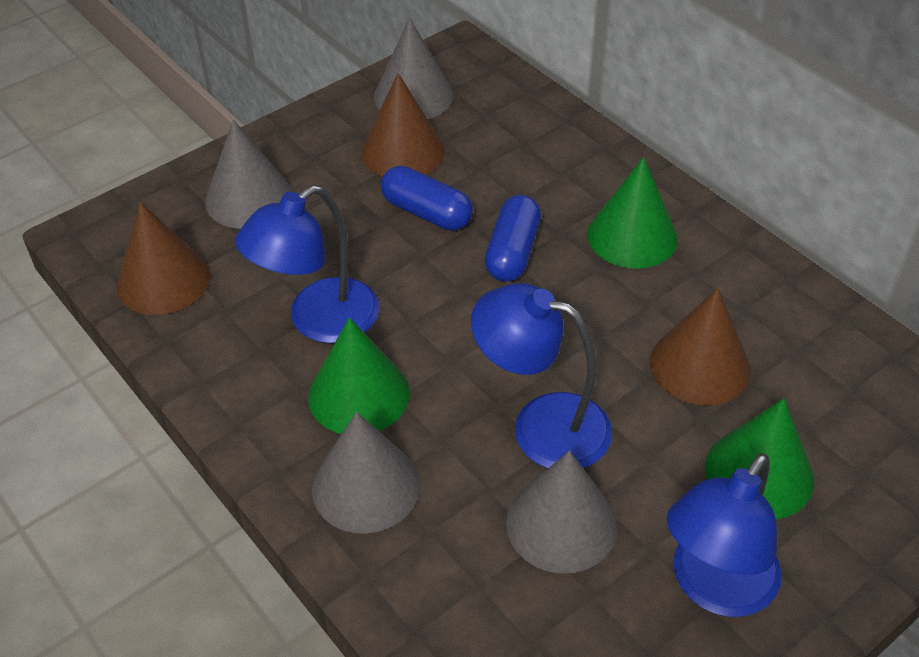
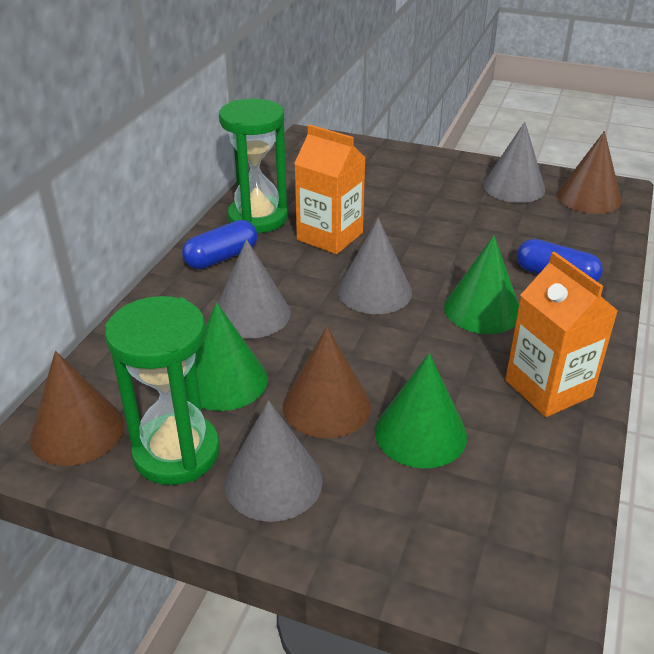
blue lamp: 3 -> 0
green hourglass: 0 -> 2
orange carton: 0 -> 2

